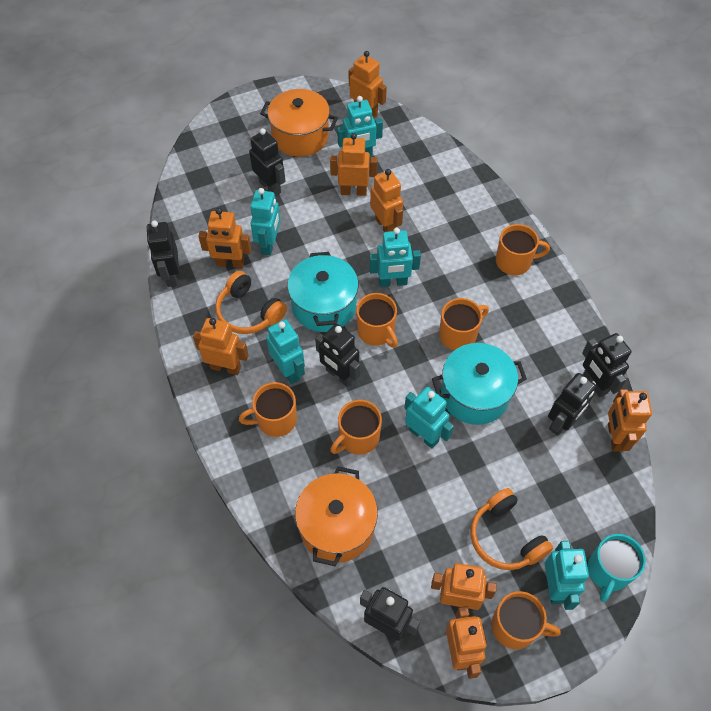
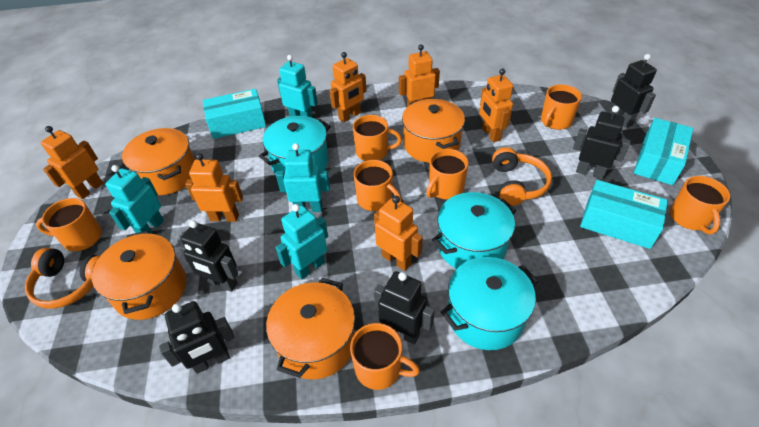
black robot: 6 -> 5
orange mug: 6 -> 7
orange pot: 2 -> 4
orange robot: 8 -> 6
turquoise box: 0 -> 3
turquoise mug: 1 -> 0
turquoise pot: 2 -> 3
turquoise robot: 6 -> 4

